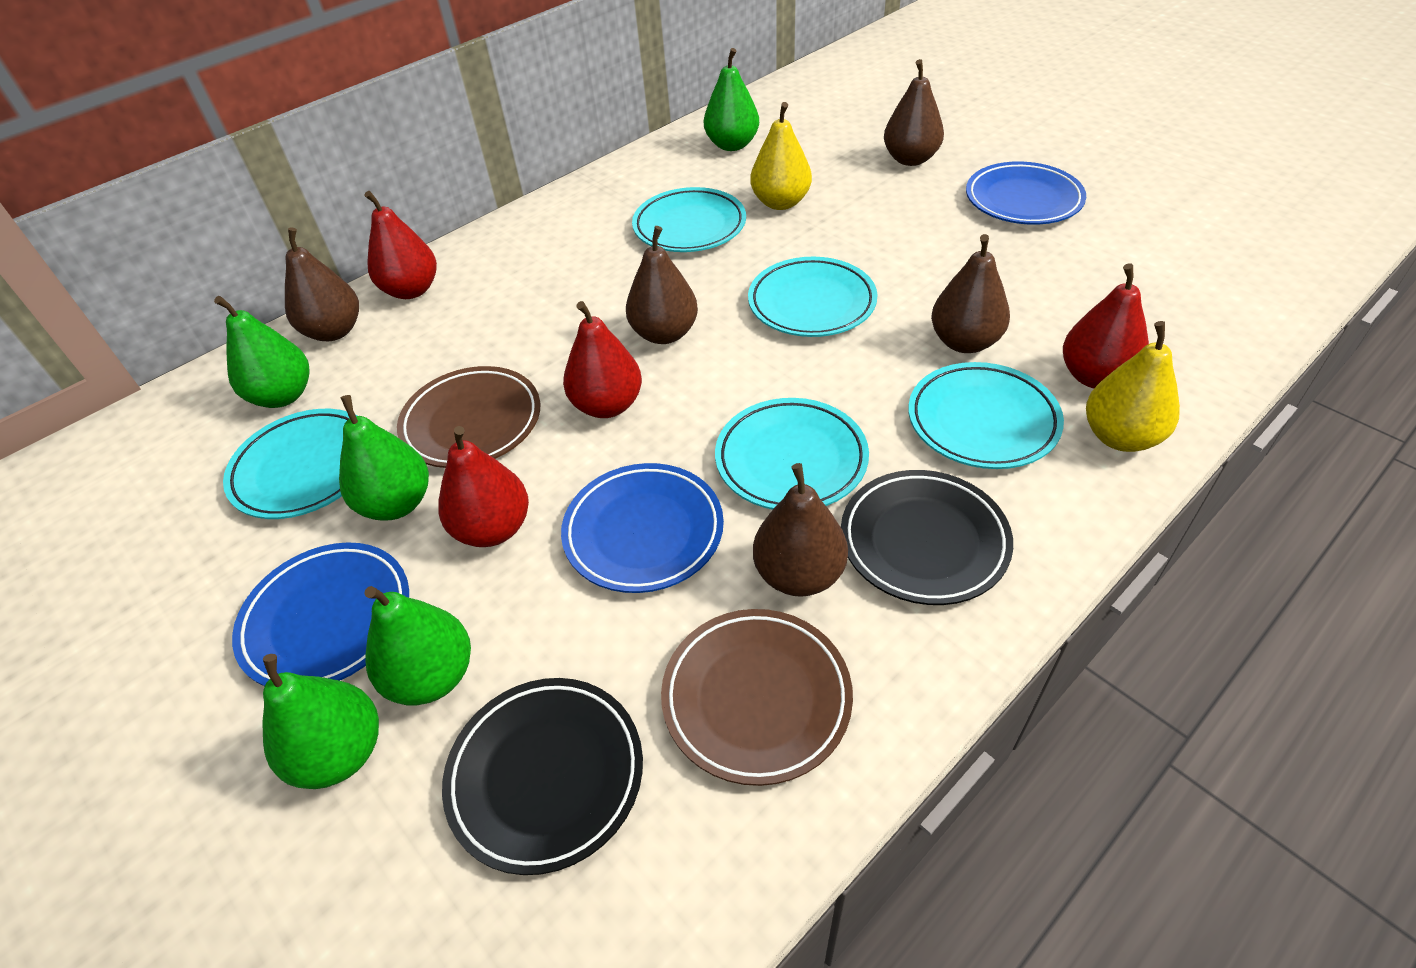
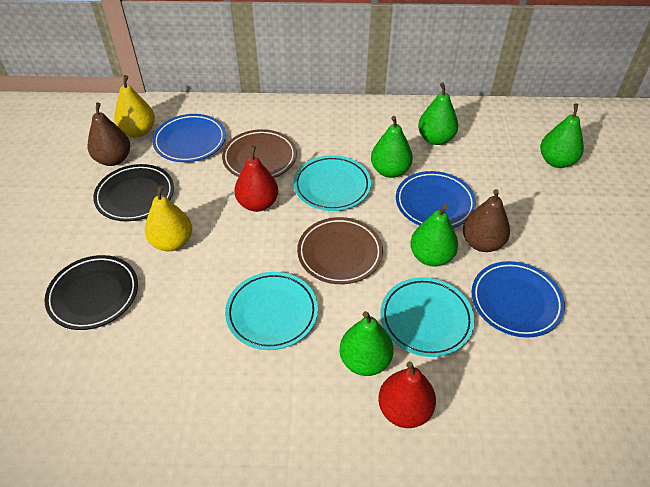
brown pear: 5 -> 2
red pear: 4 -> 2
turquoise plate: 5 -> 3

